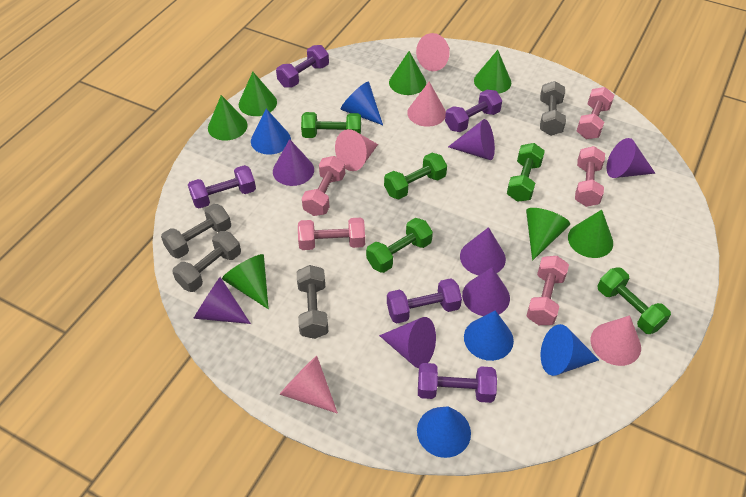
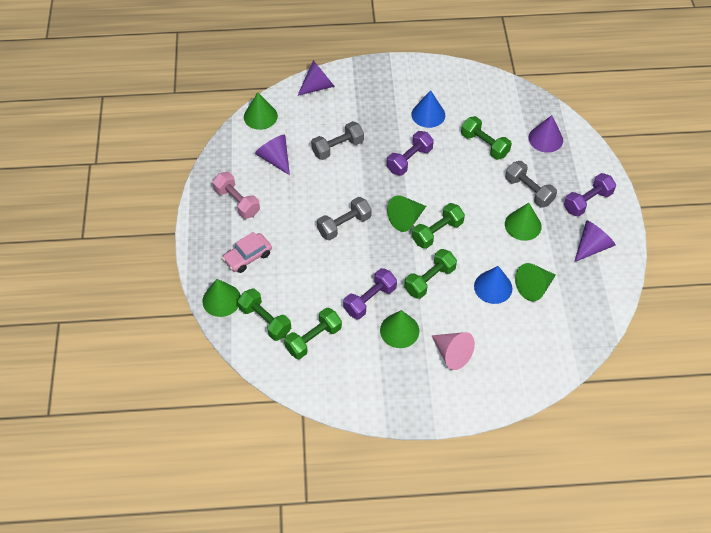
blue cone: 5 -> 2
green cone: 7 -> 6
grey dumbbell: 4 -> 3
pink car: 0 -> 1
pink cone: 5 -> 1
pink dumbbell: 5 -> 1
purple cone: 7 -> 4
purple dumbbell: 5 -> 3

